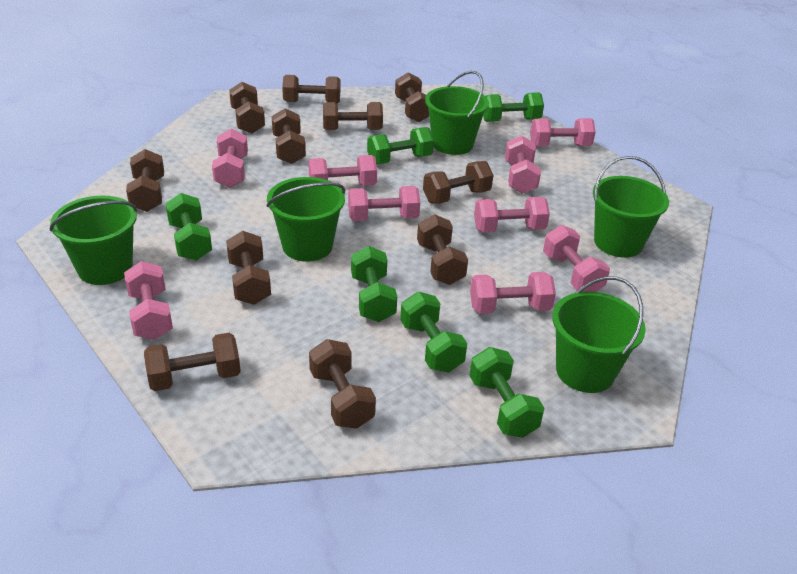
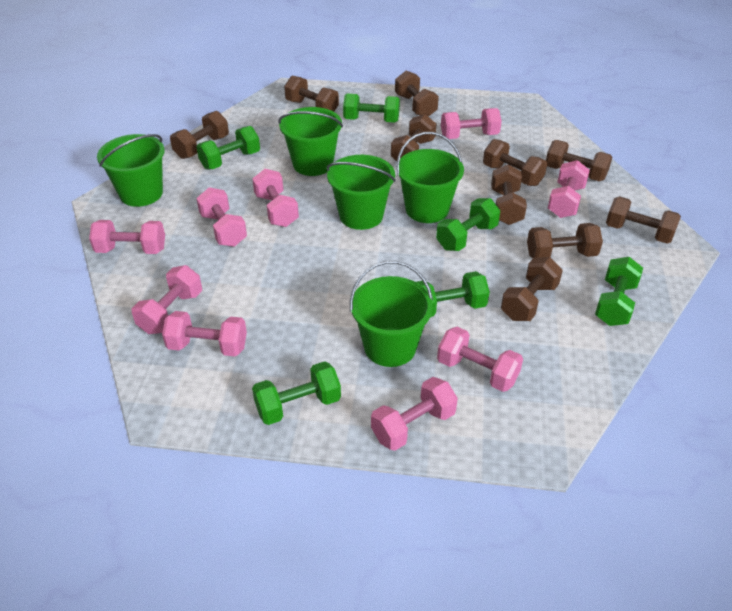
brown dumbbell: 11 -> 10

